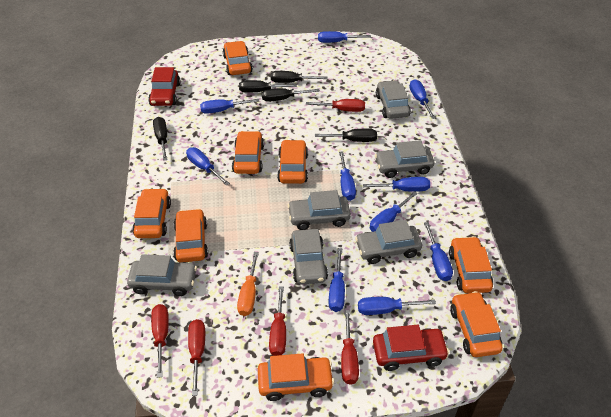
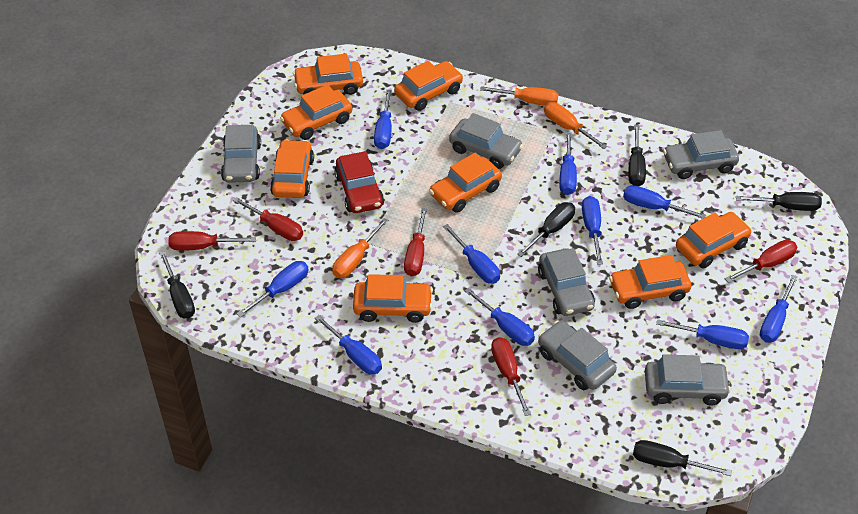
orange screwdriver: 1 -> 3
red car: 2 -> 1

